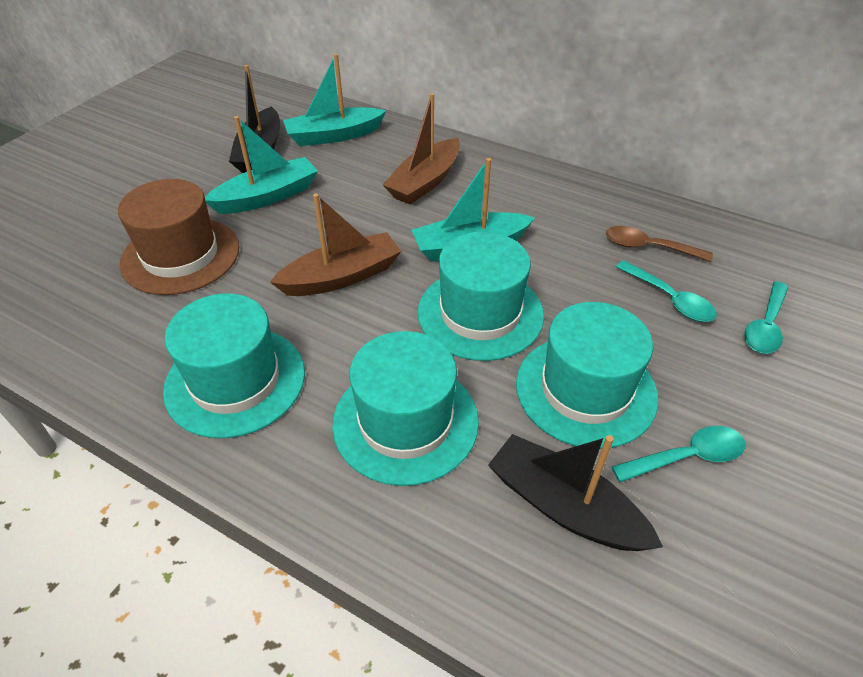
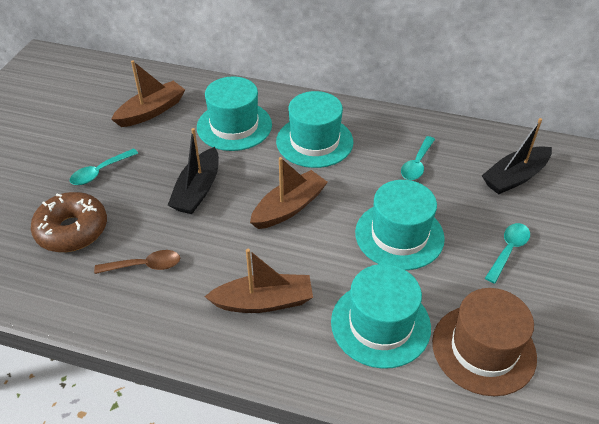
brown boat: 2 -> 3
brown donut: 0 -> 1
turquoise boat: 3 -> 0

